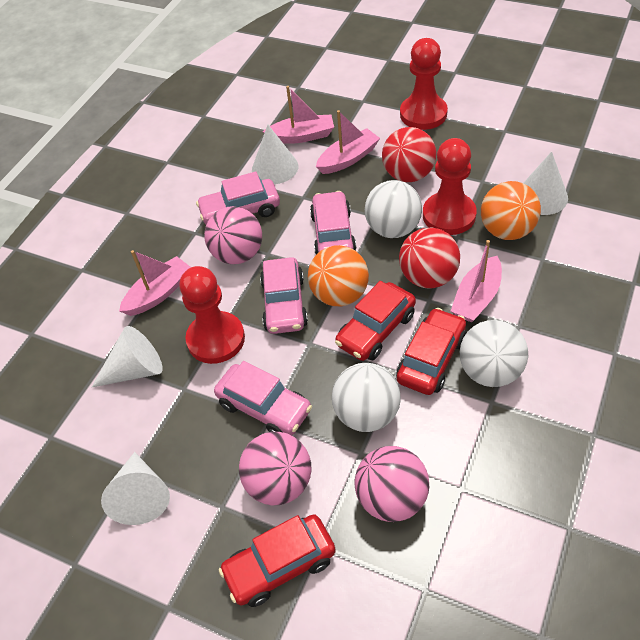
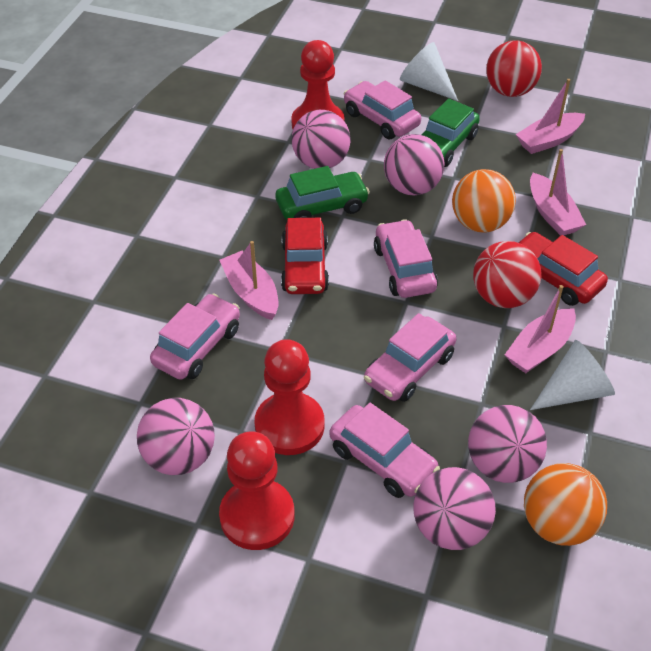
green car: 0 -> 2
pink ball: 3 -> 5
pink car: 4 -> 5
red car: 3 -> 2
white ball: 3 -> 0
white cone: 4 -> 2

